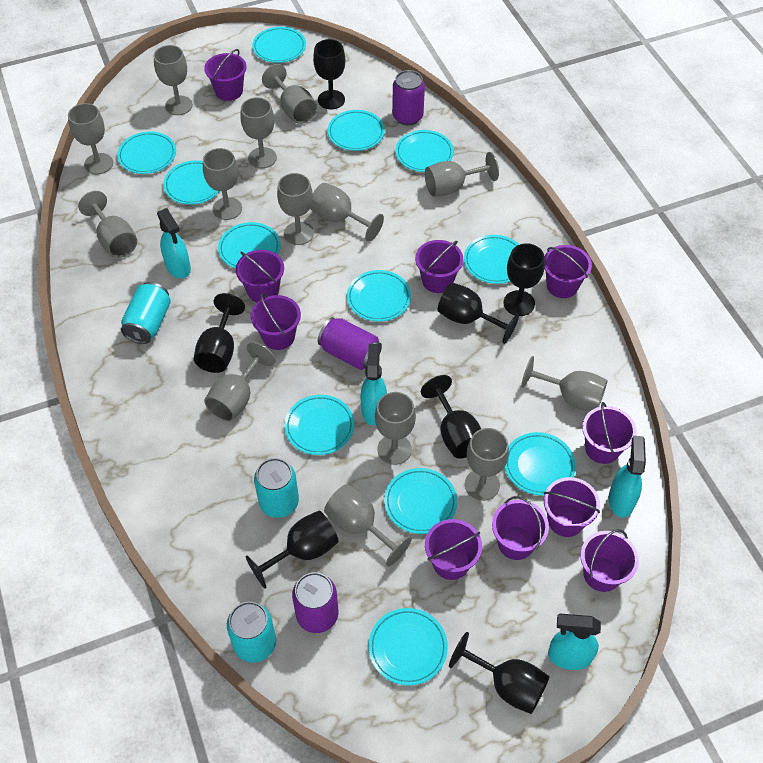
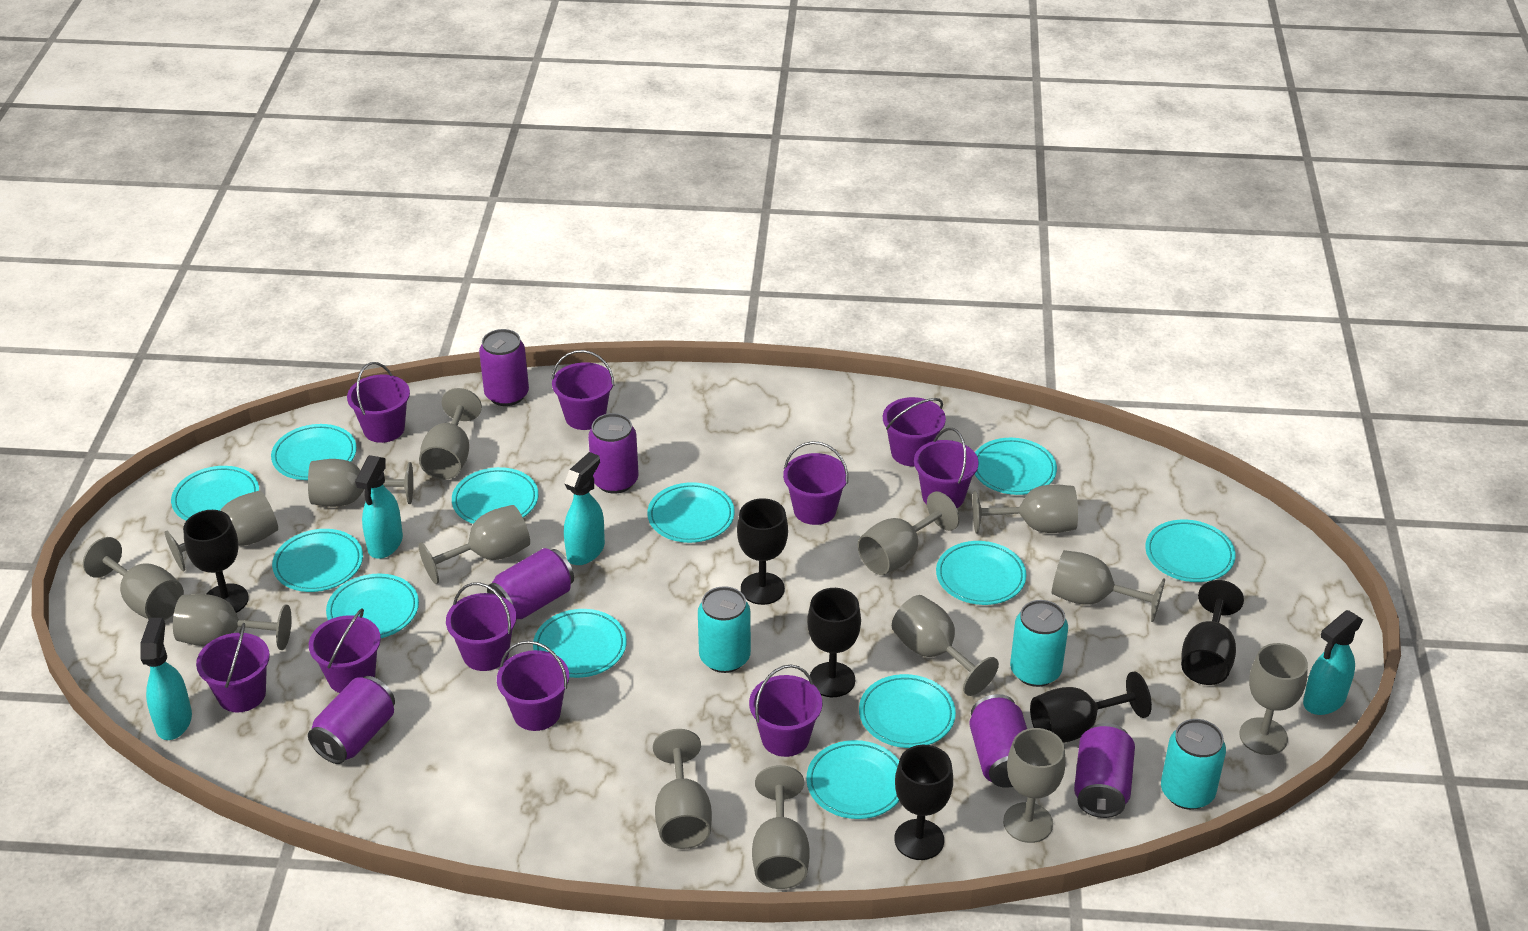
black goblet: 7 -> 6
purple can: 3 -> 6

